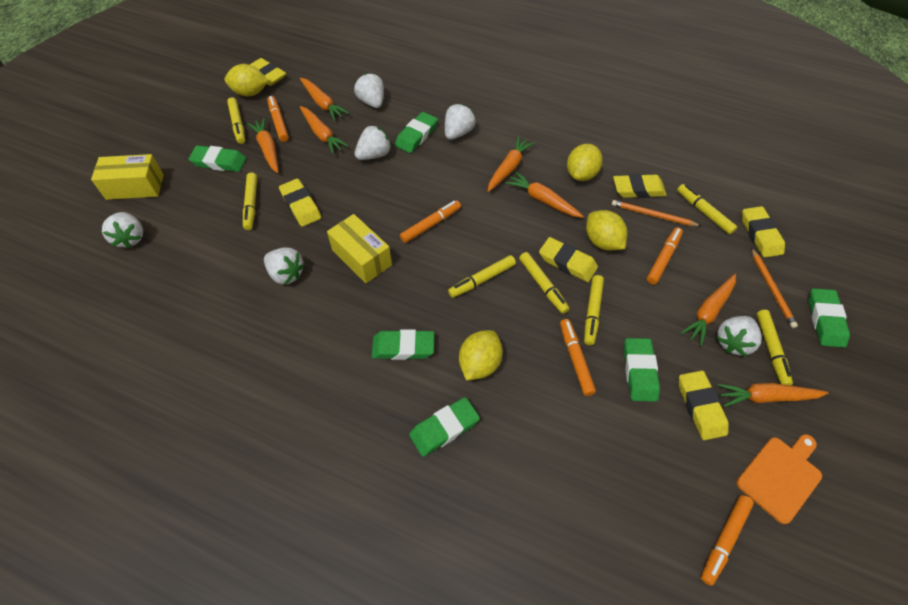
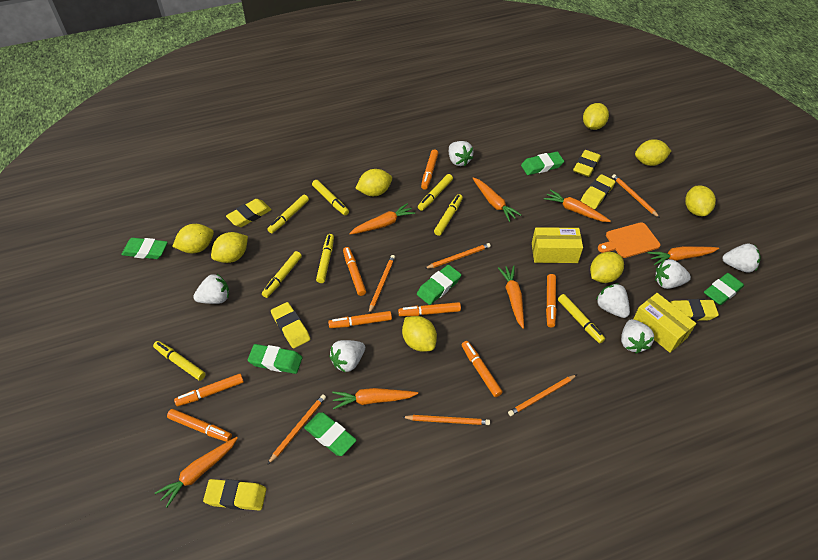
orange marker: 5 -> 8
orange pencil: 2 -> 6
white strawberry: 6 -> 7
yellow lemon: 4 -> 8
yellow marker: 7 -> 8

